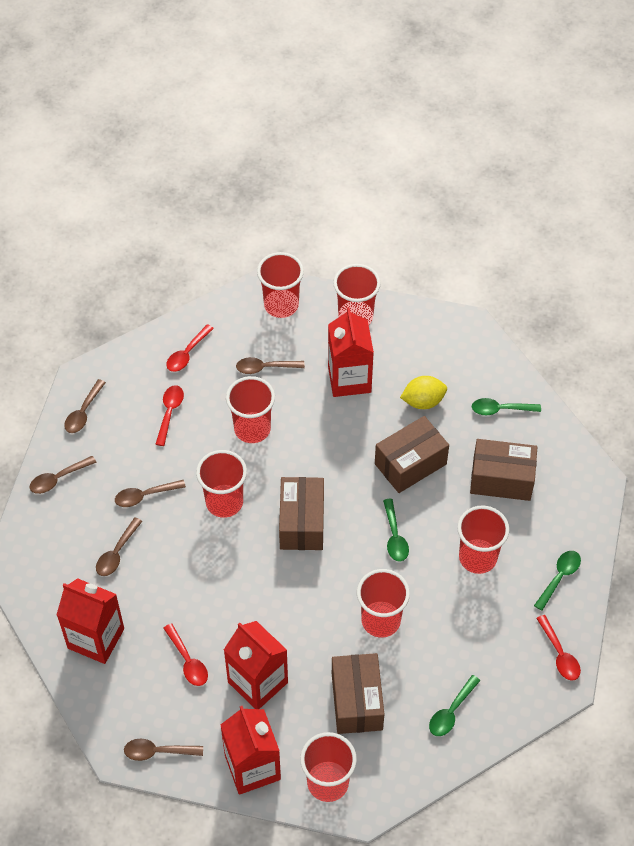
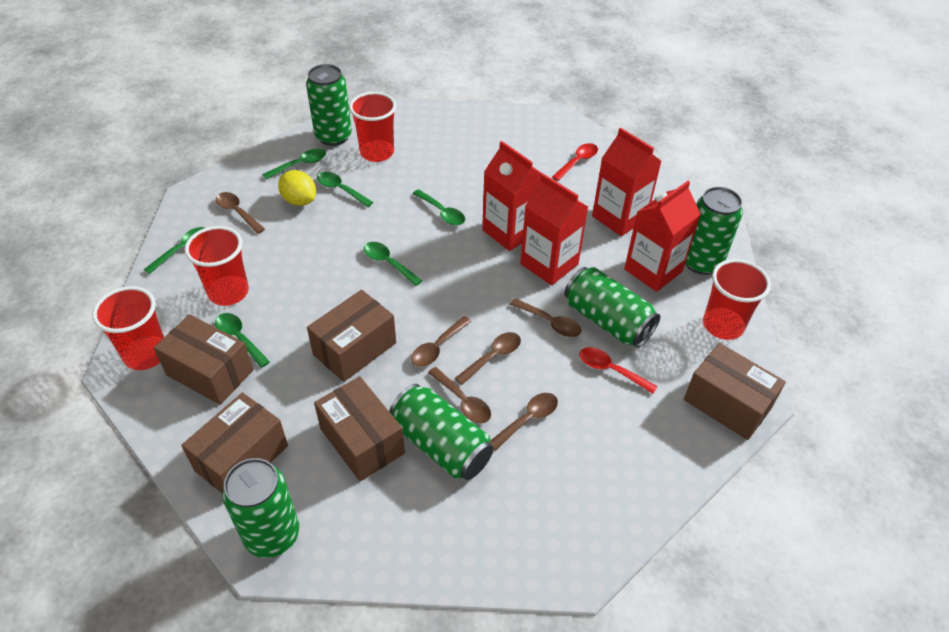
brown box: 4 -> 5
green can: 0 -> 5
green spoon: 4 -> 6
red cup: 7 -> 4
red spoon: 4 -> 2

